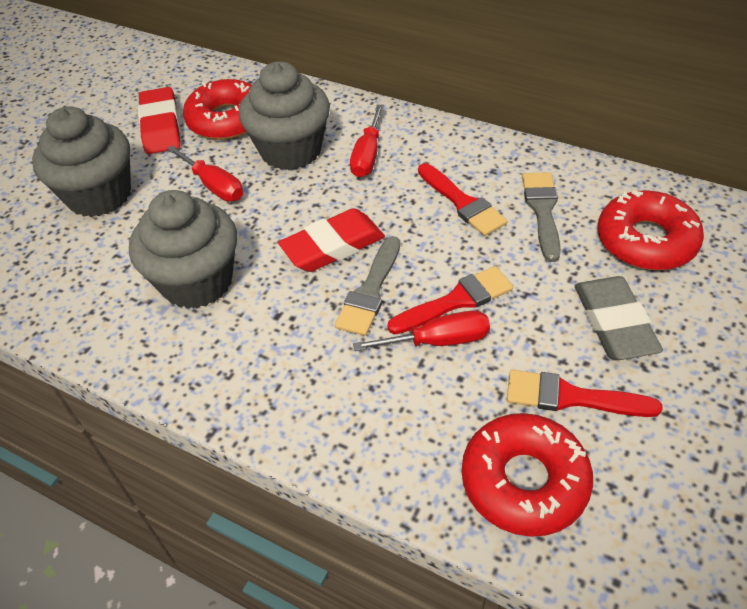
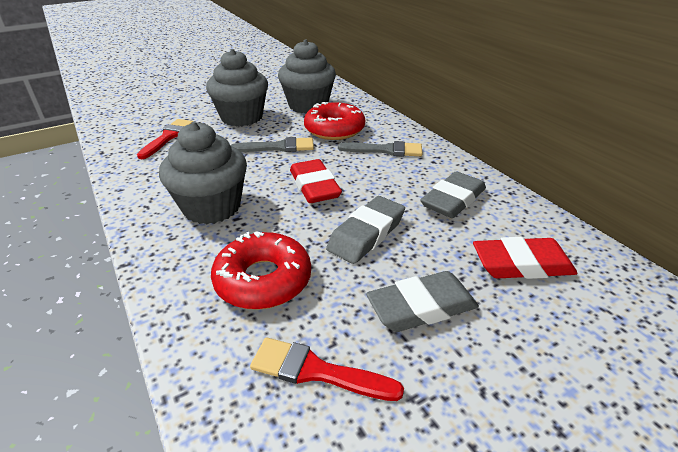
grey eraser: 1 -> 3
red brush: 3 -> 2
red donut: 3 -> 2
red screwdriver: 3 -> 0

